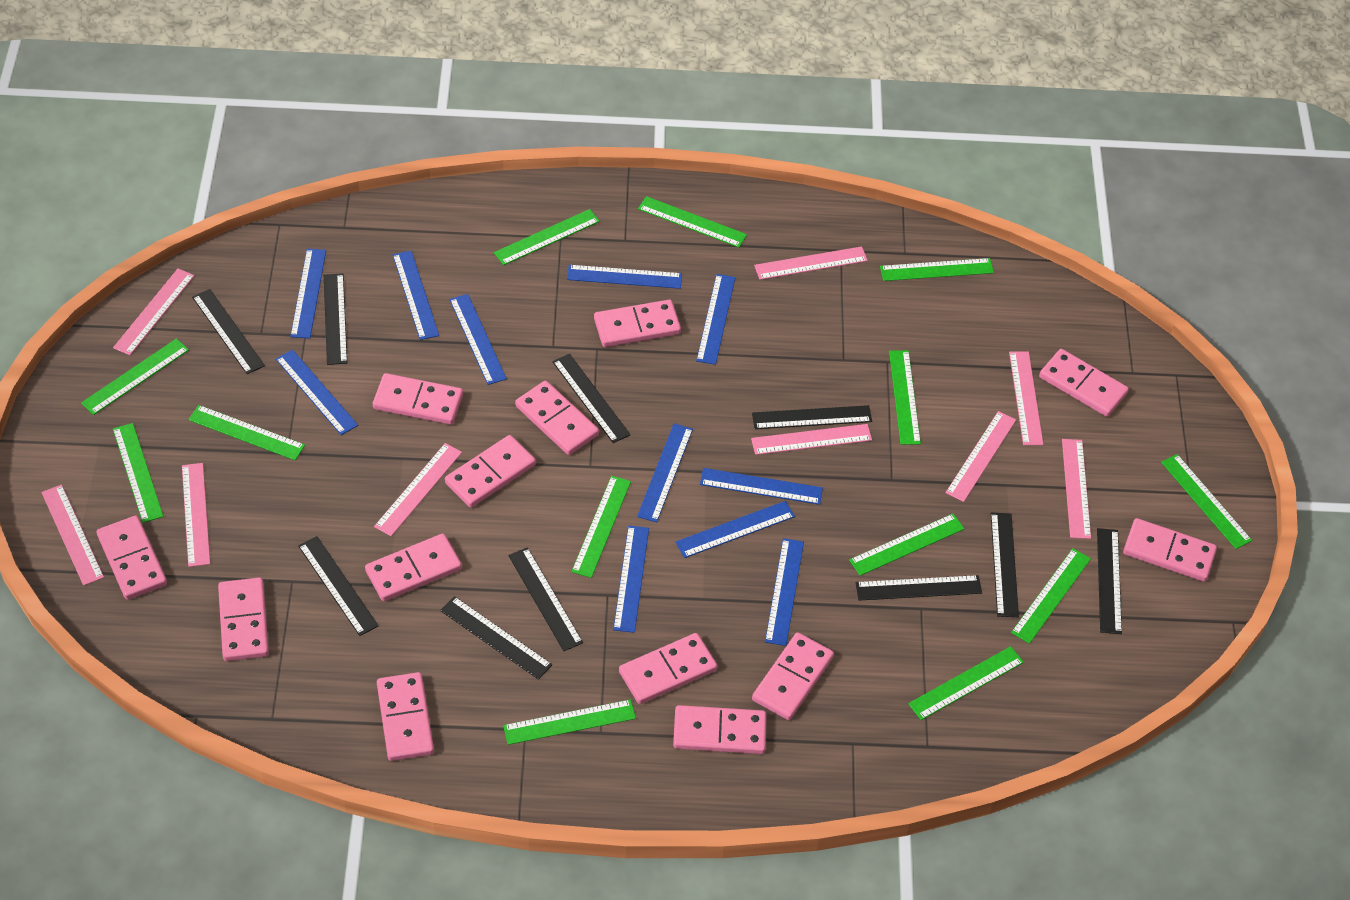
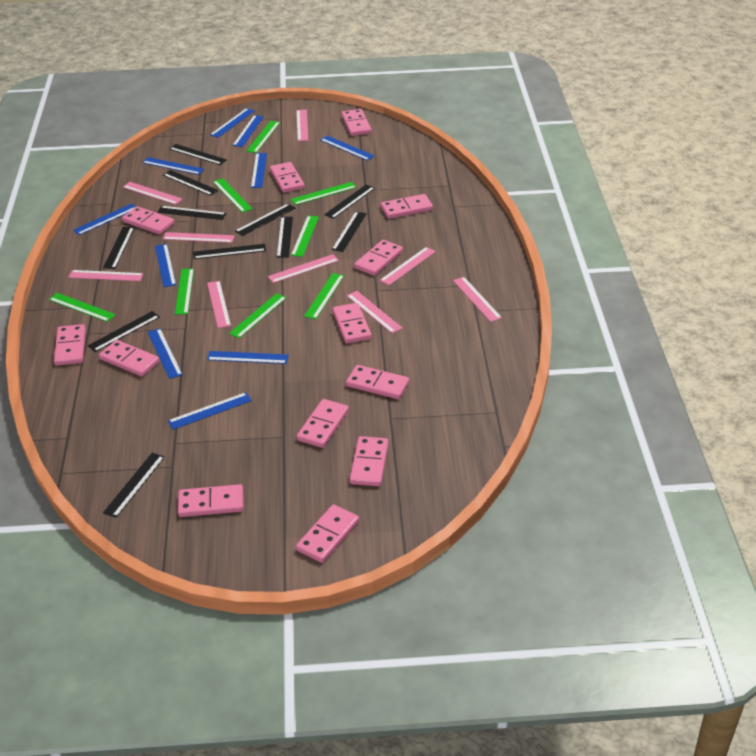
black ruler: 10 -> 11
blue ruler: 11 -> 10
green ruler: 13 -> 8

